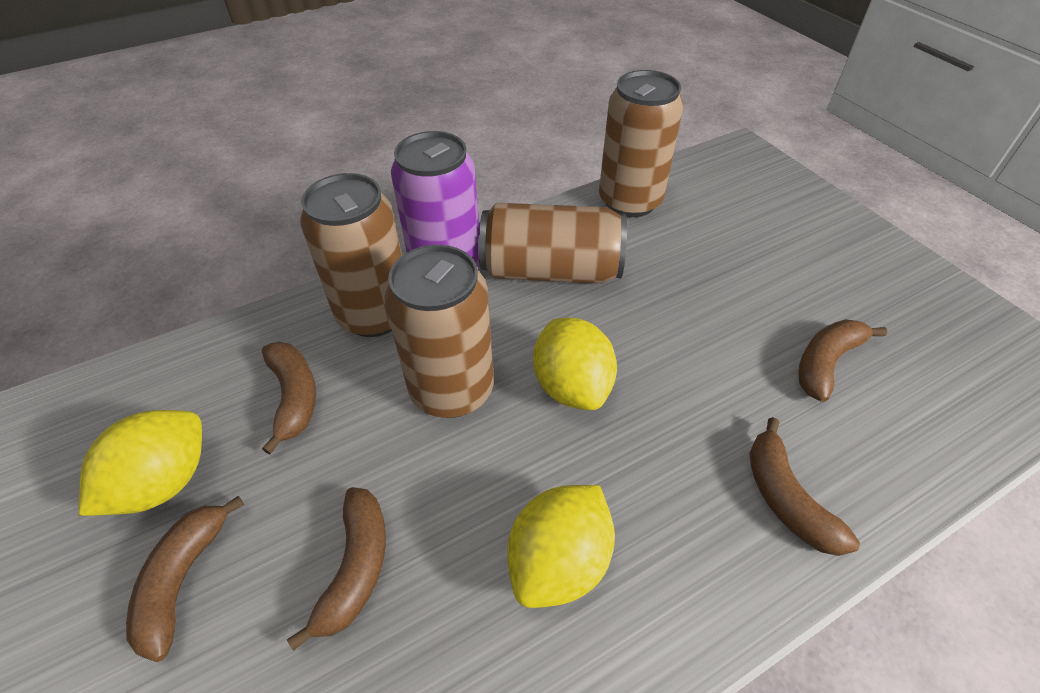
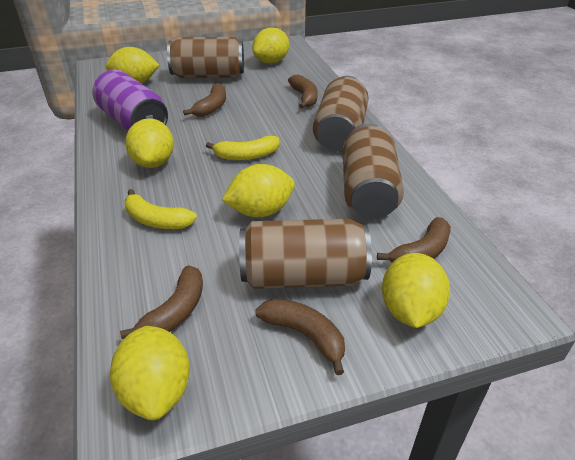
yellow banana: 0 -> 2
yellow lemon: 3 -> 6

